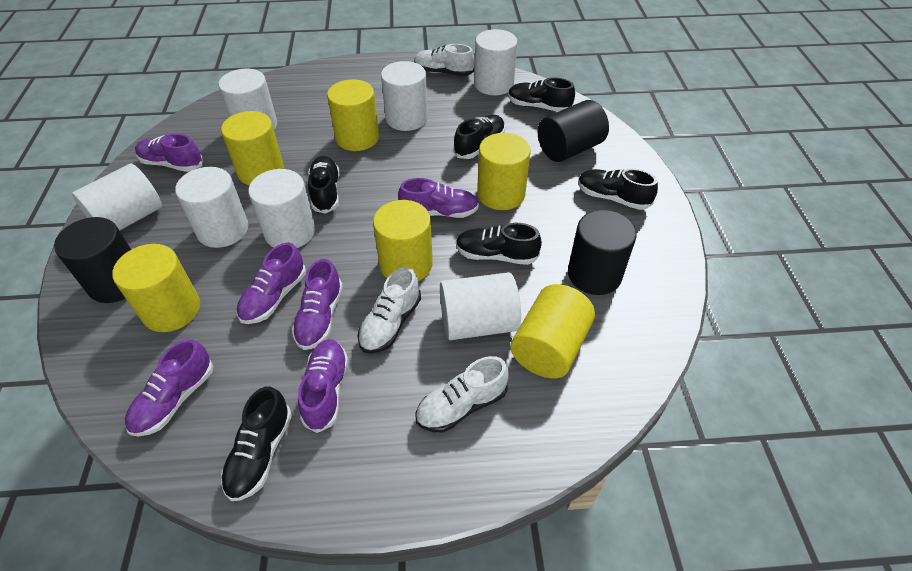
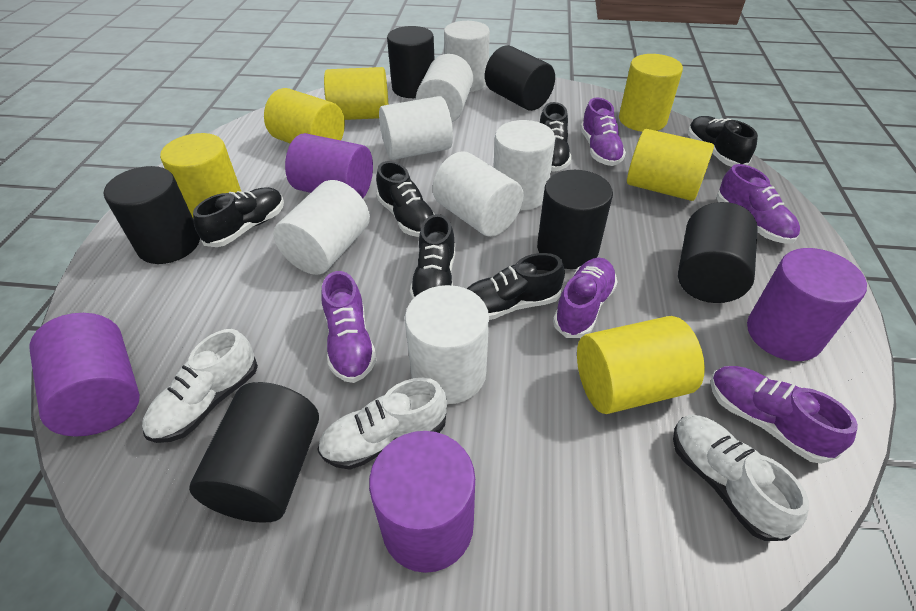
black cylinder: 3 -> 6
purple cylinder: 0 -> 4
purple shoe: 6 -> 5

